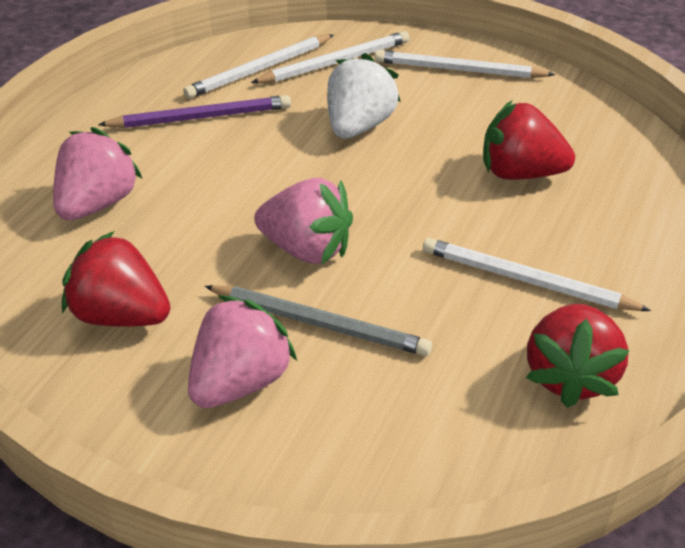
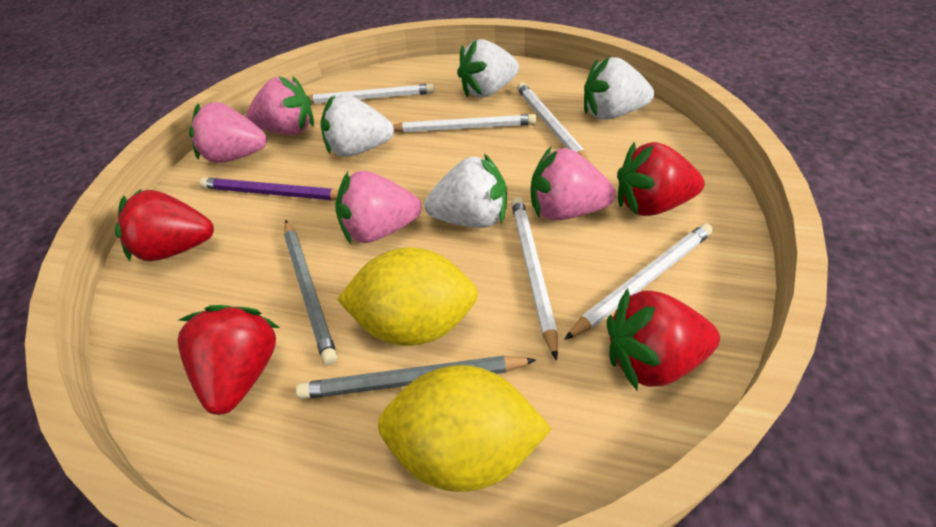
grey pencil: 1 -> 2
pink strawberry: 3 -> 4
red strawberry: 3 -> 4
white pencil: 4 -> 5
white strawberry: 1 -> 4
yellow lemon: 0 -> 2

